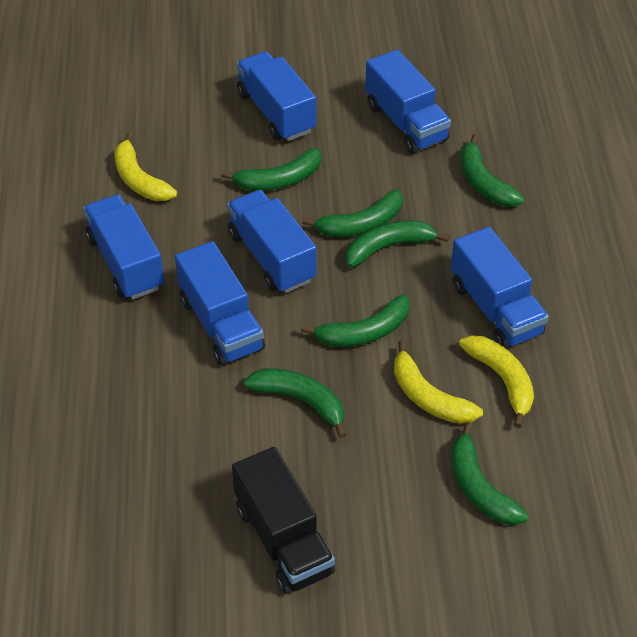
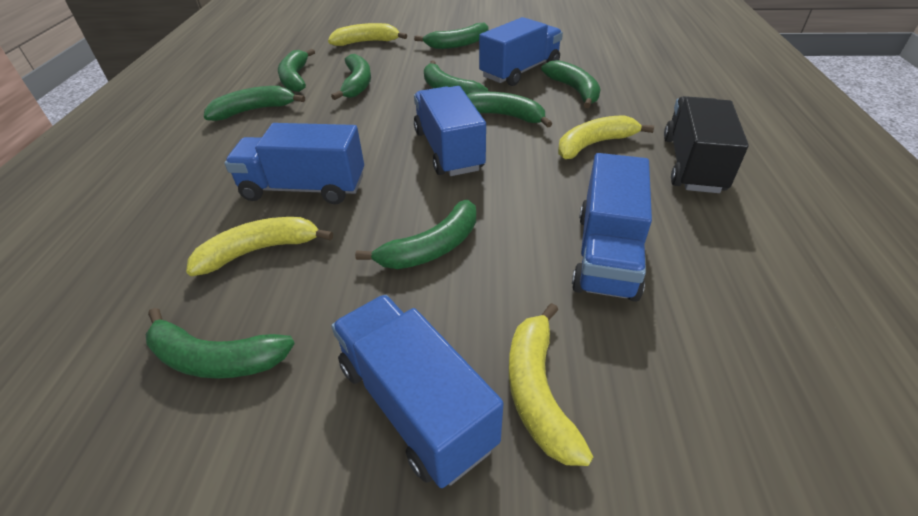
blue truck: 6 -> 5
green banana: 7 -> 9
yellow banana: 3 -> 4

